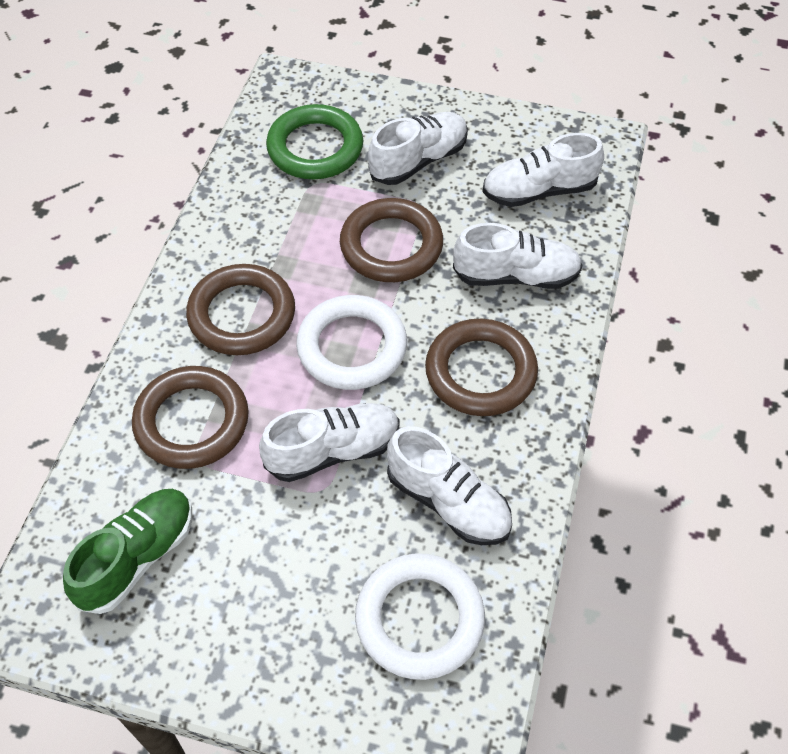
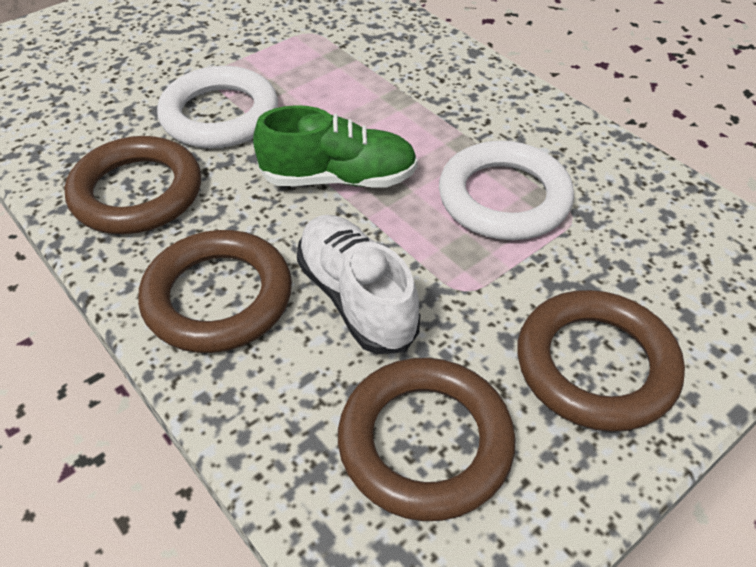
green ring: 1 -> 0
white shoe: 5 -> 1

